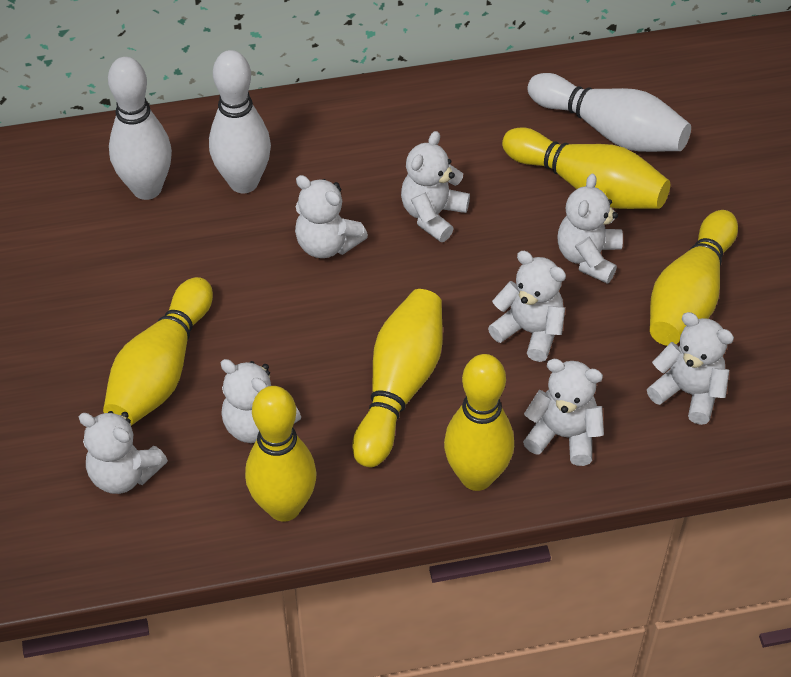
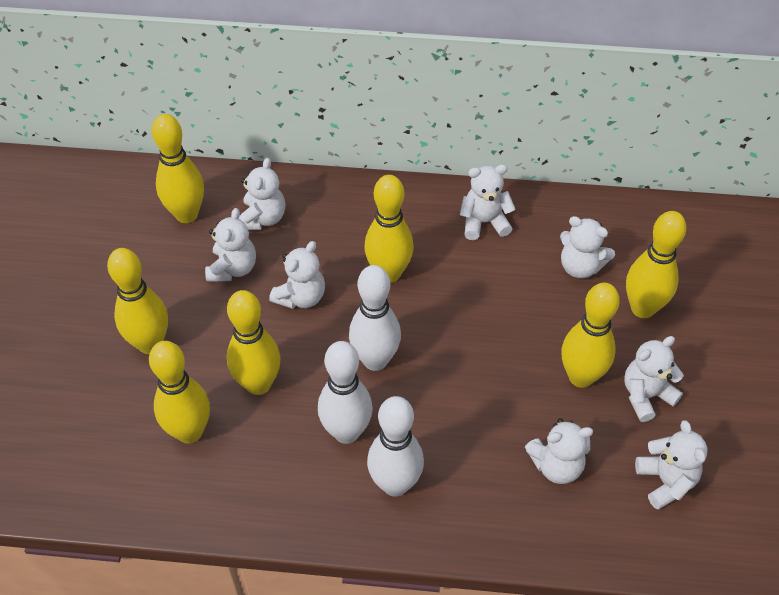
yellow bowling pin: 6 -> 7

